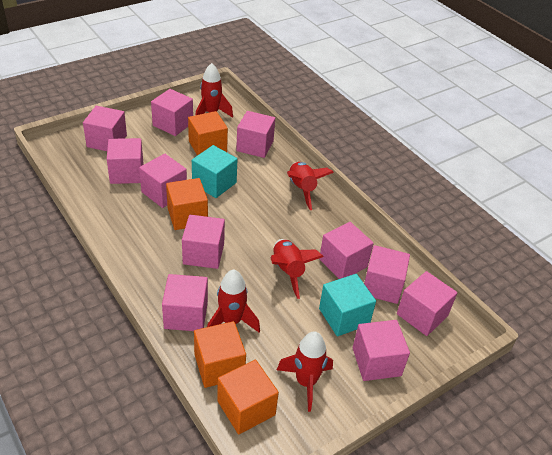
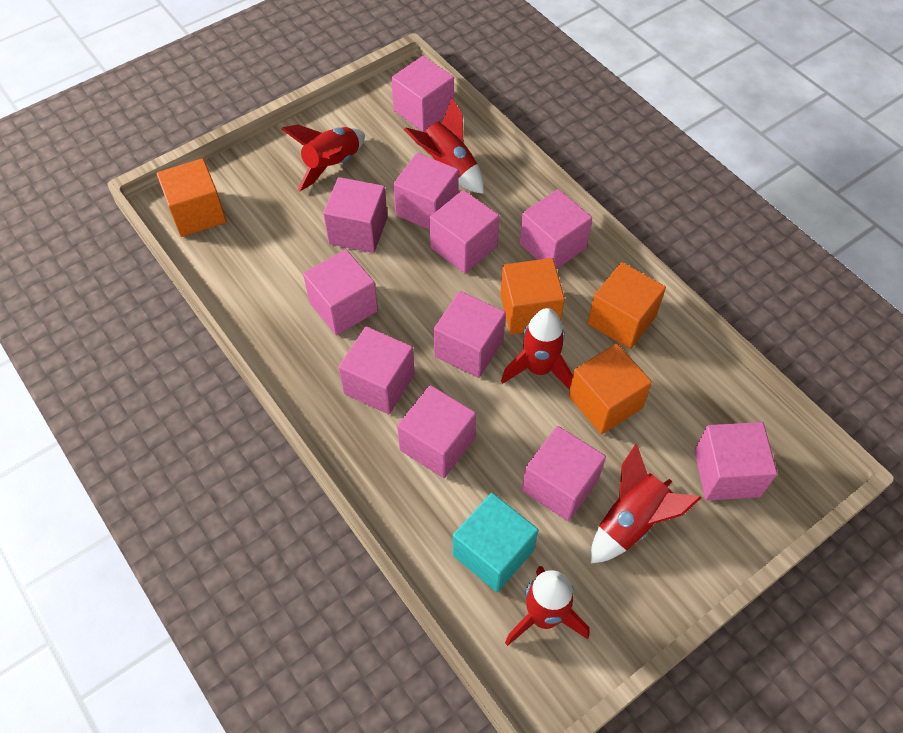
turquoise cube: 2 -> 1

